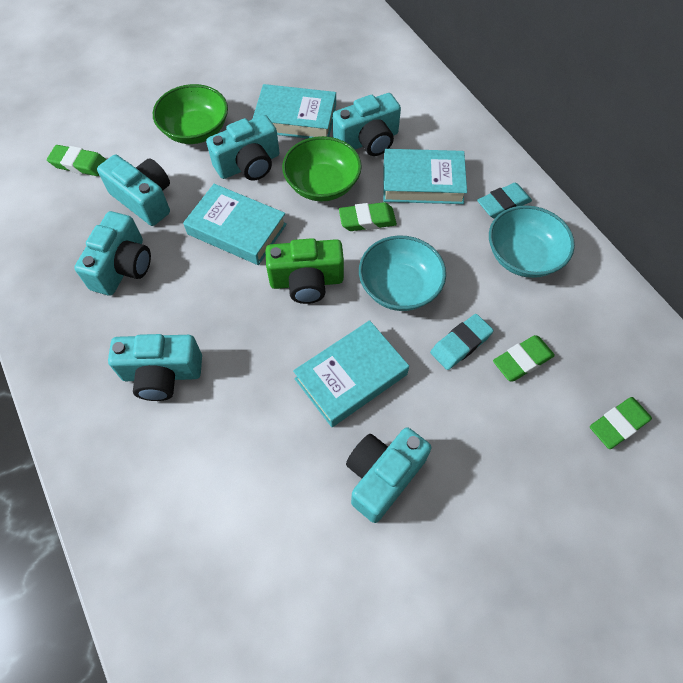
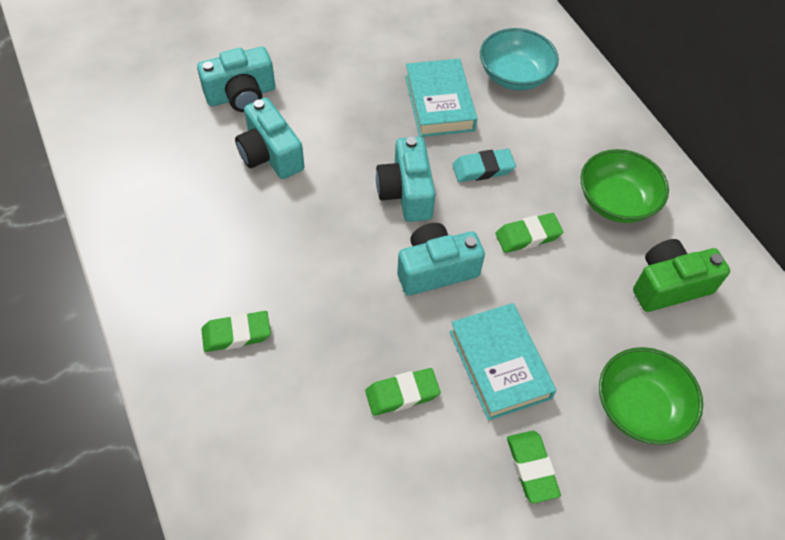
turquoise book: 4 -> 2
turquoise bowl: 2 -> 1
turquoise camera: 6 -> 4
turquoise eraser: 2 -> 1

